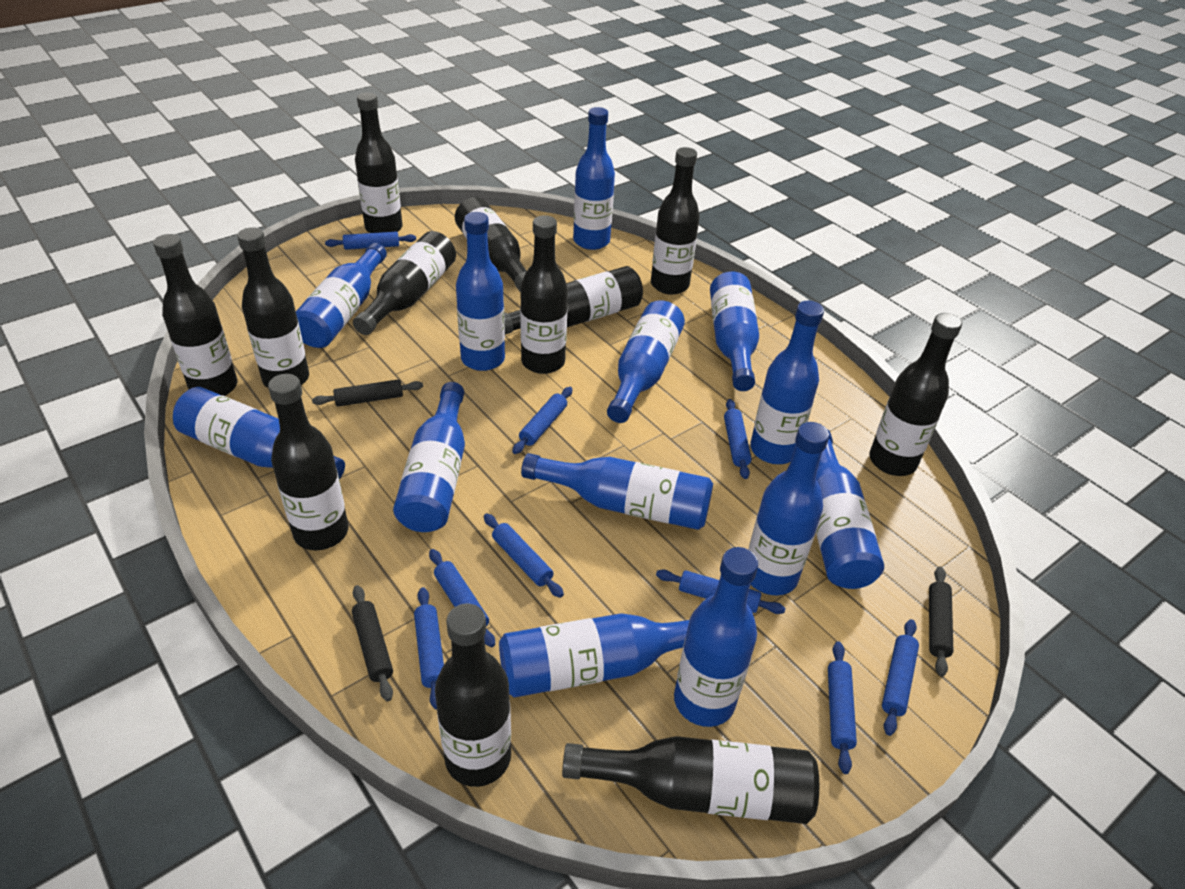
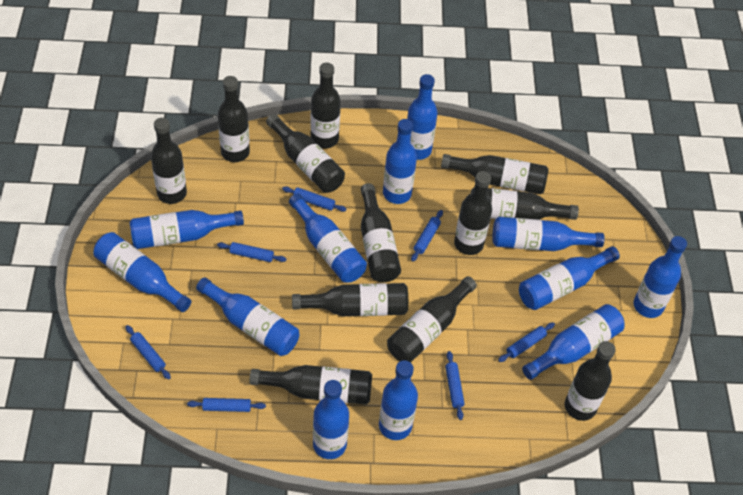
black rolling pin: 3 -> 0
blue bottle: 13 -> 12
blue rolling pin: 9 -> 7

